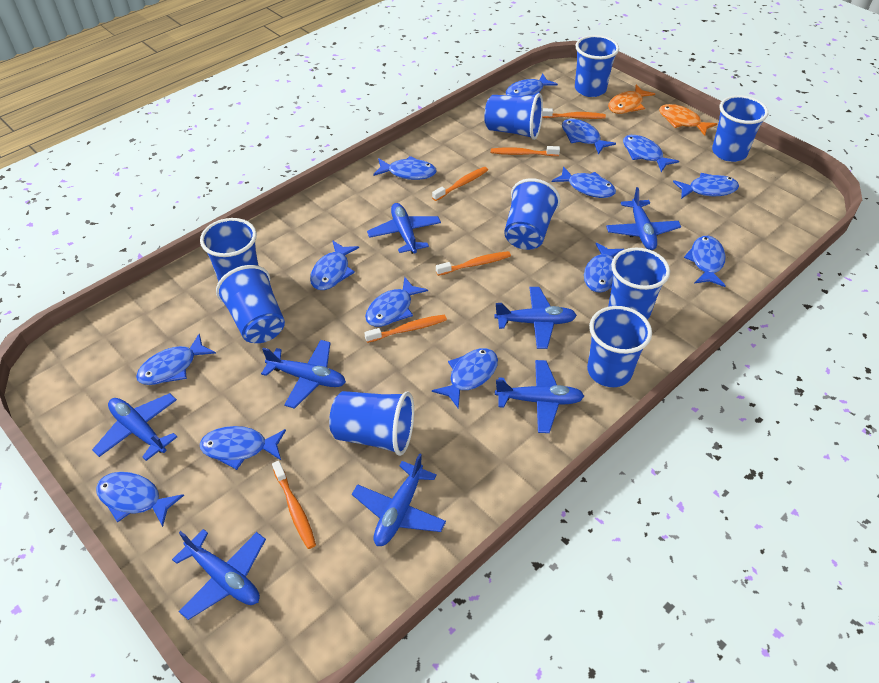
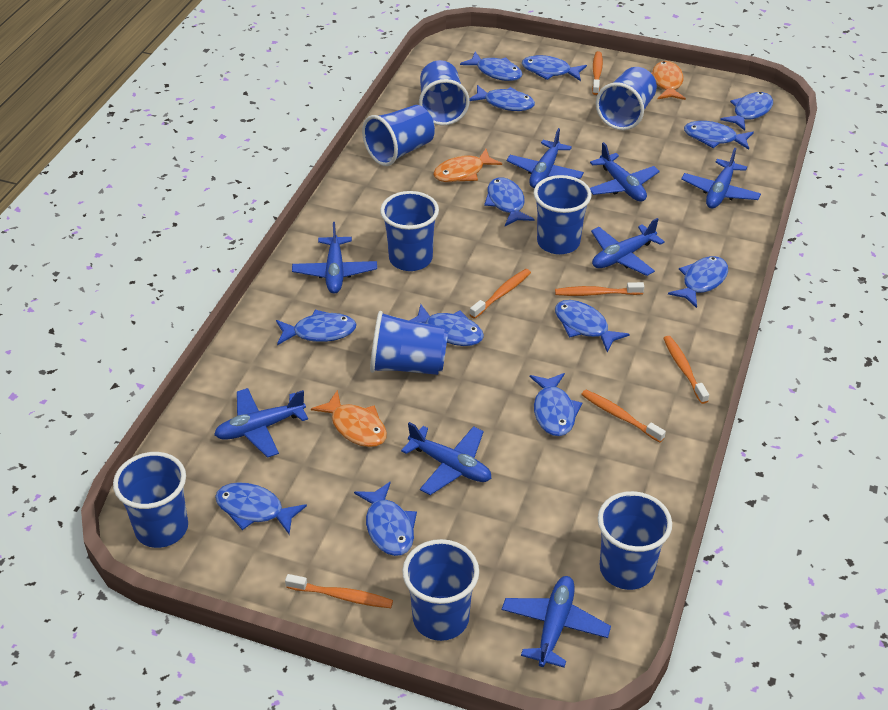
blue fish: 14 -> 13
orange fish: 2 -> 3

